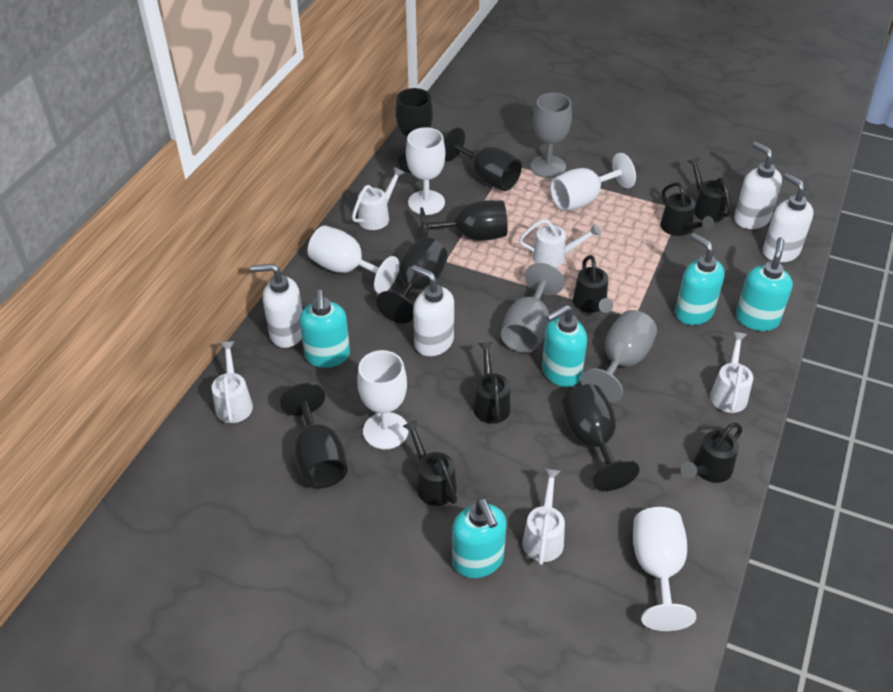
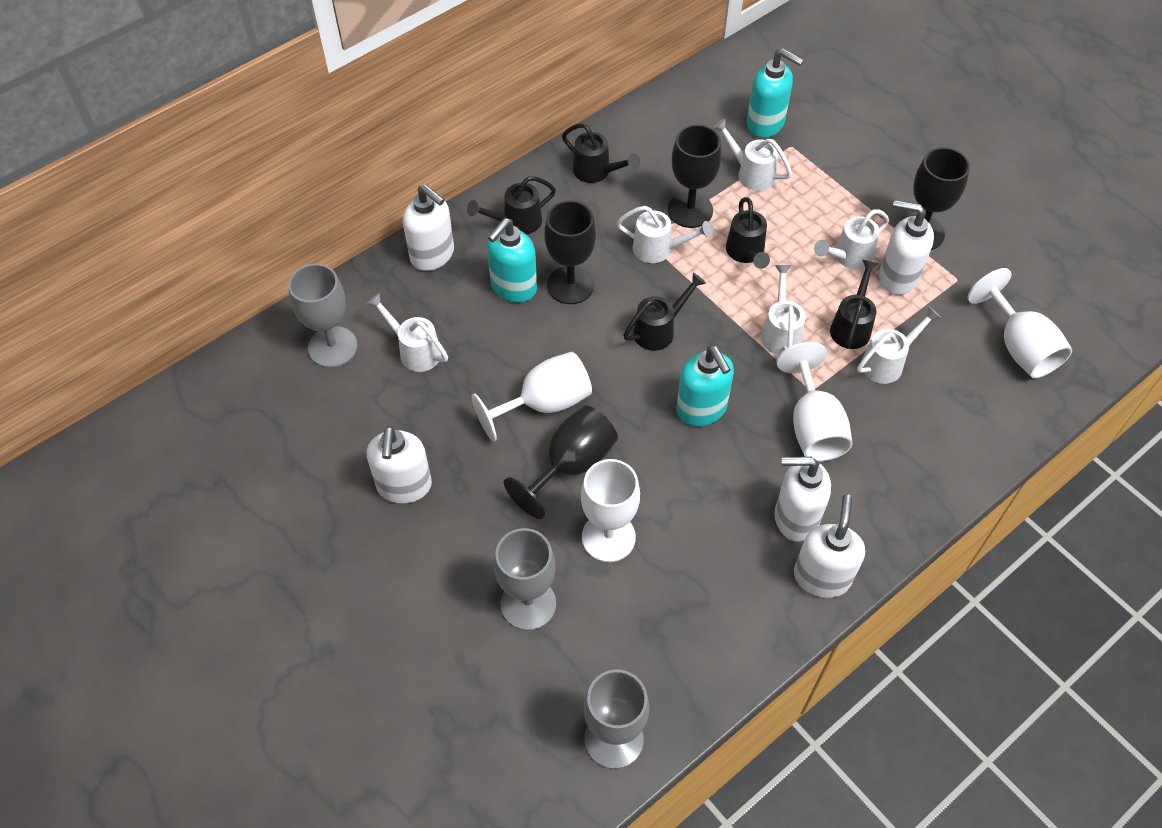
black goblet: 6 -> 4
black watering can: 6 -> 5
turquoise soap dispenser: 5 -> 3
white goblet: 5 -> 4
white soap dispenser: 4 -> 5
white watering can: 5 -> 6

